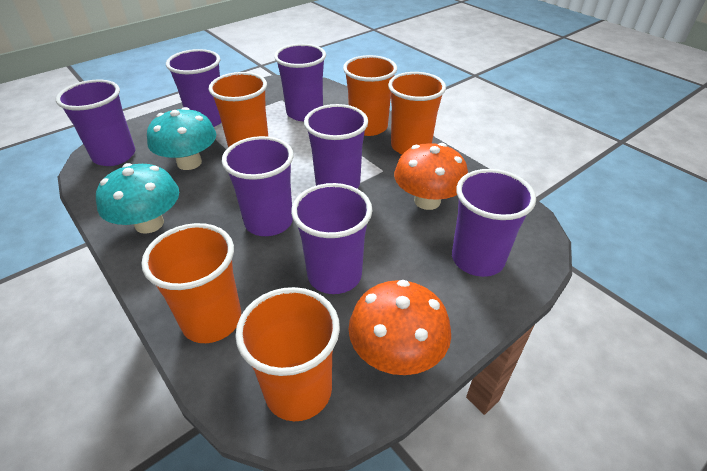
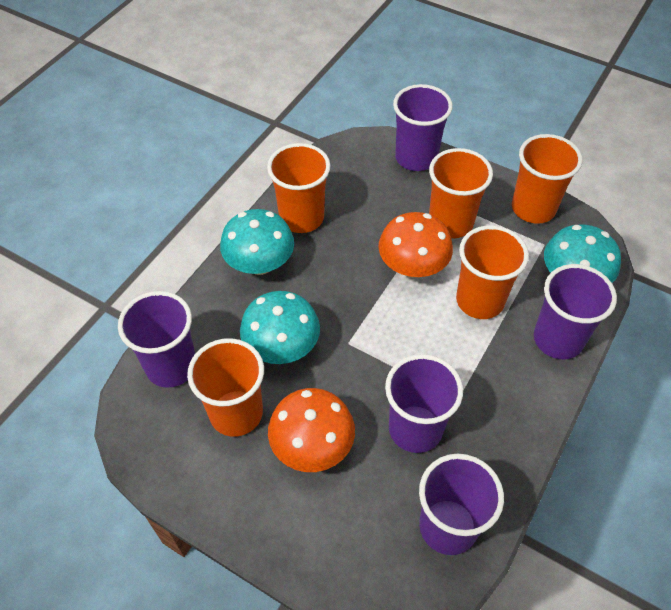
purple cup: 7 -> 5
turquoise mushroom: 2 -> 3

